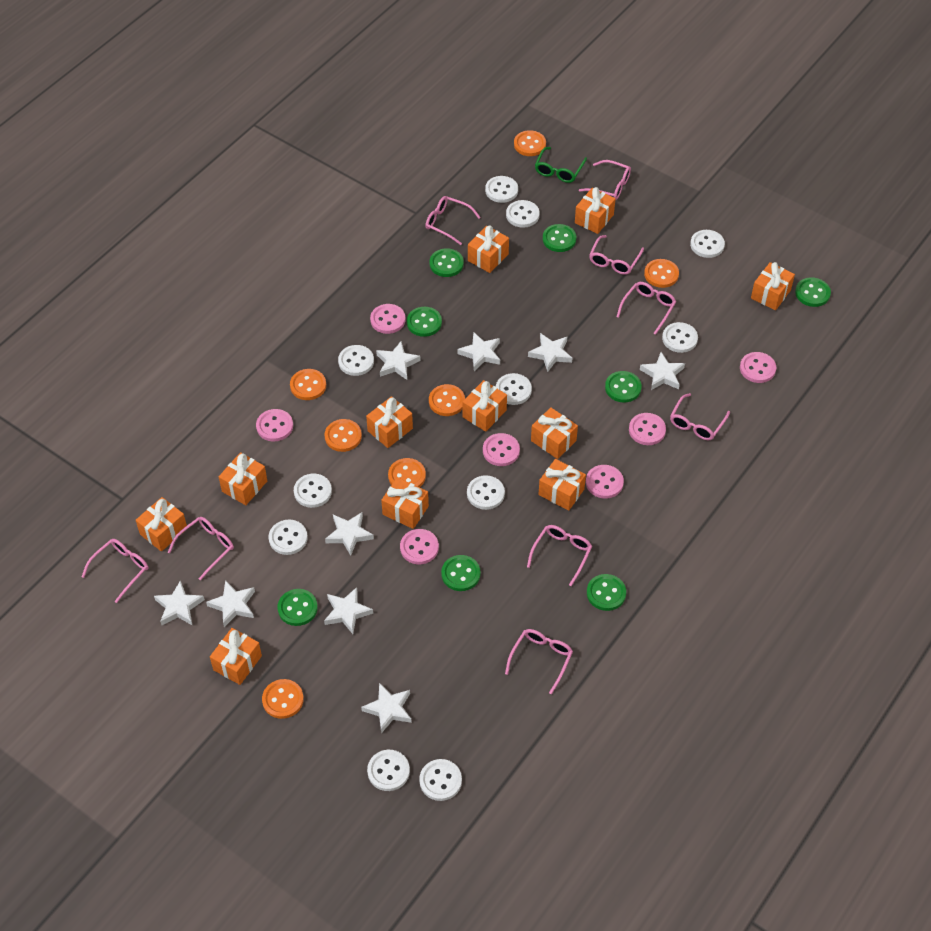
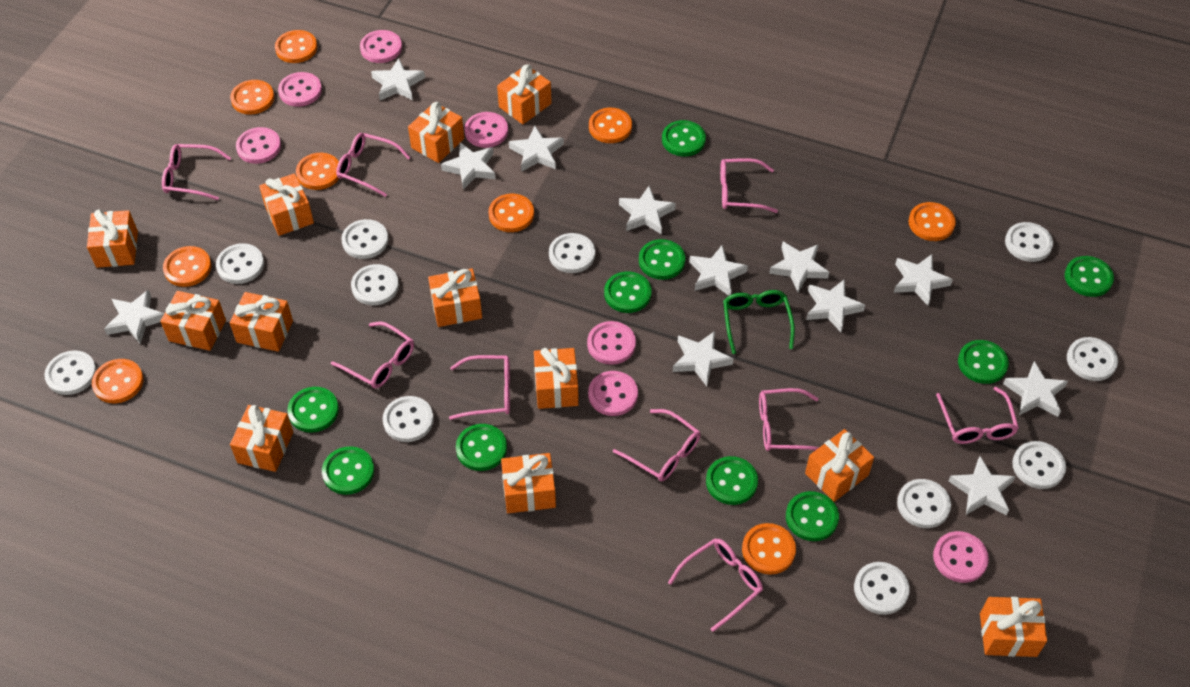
green button: 8 -> 10
orange button: 7 -> 9
orange gift: 11 -> 12
white star: 9 -> 12

